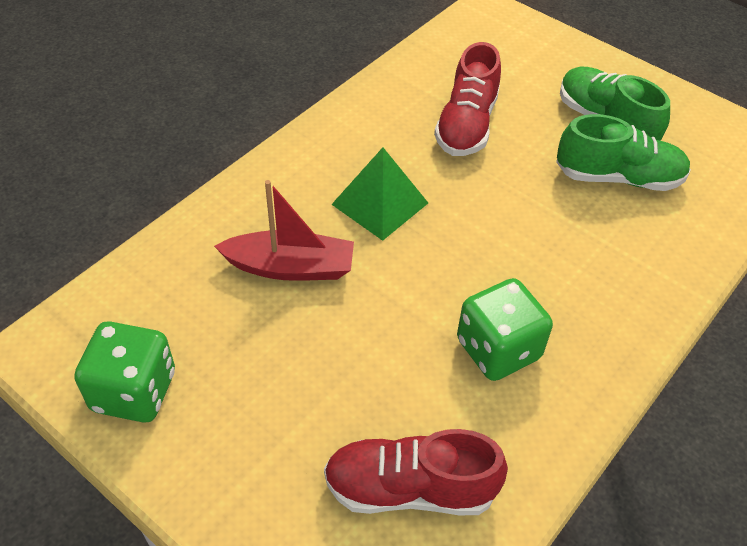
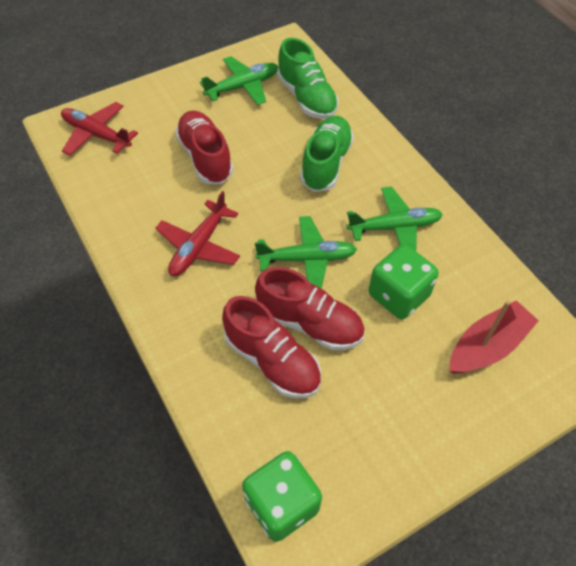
green plane: 0 -> 3
green pyramid: 1 -> 0
red plane: 0 -> 2
red shoe: 2 -> 3

